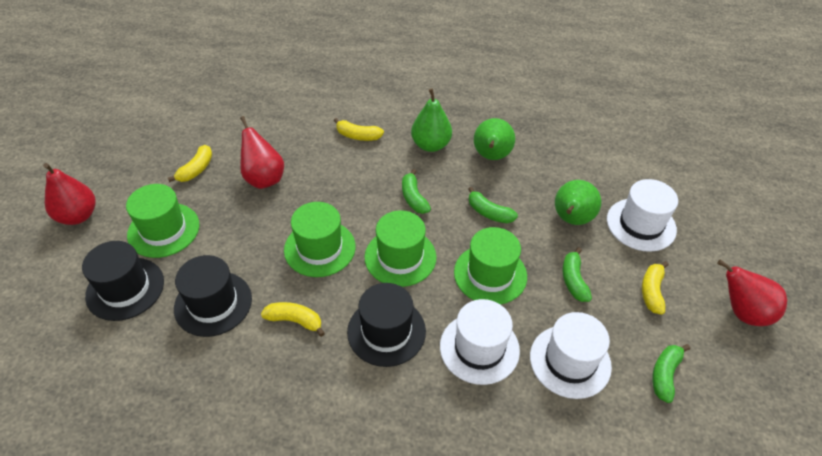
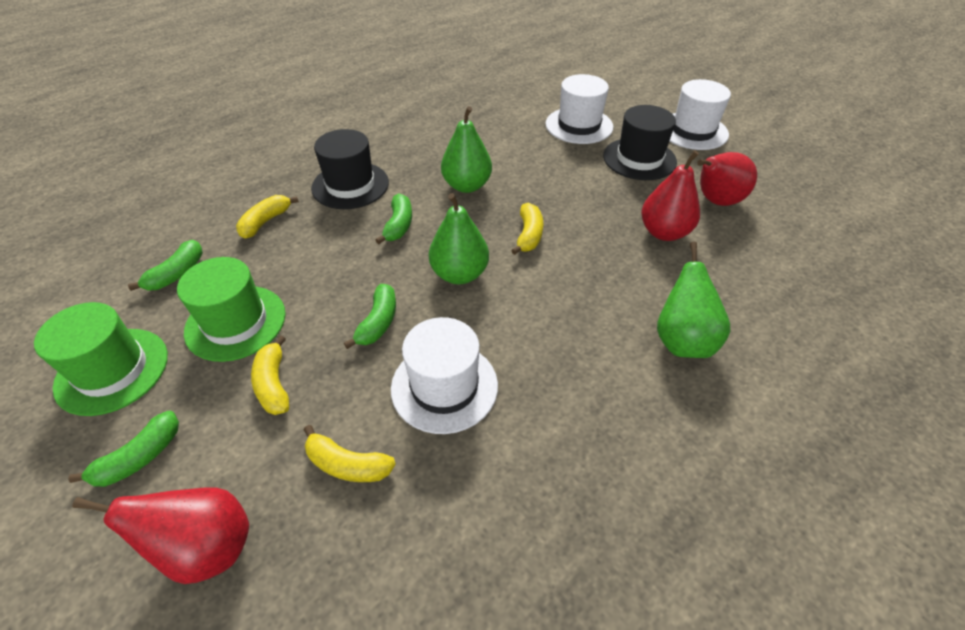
black hat: 3 -> 2
green hat: 4 -> 2

